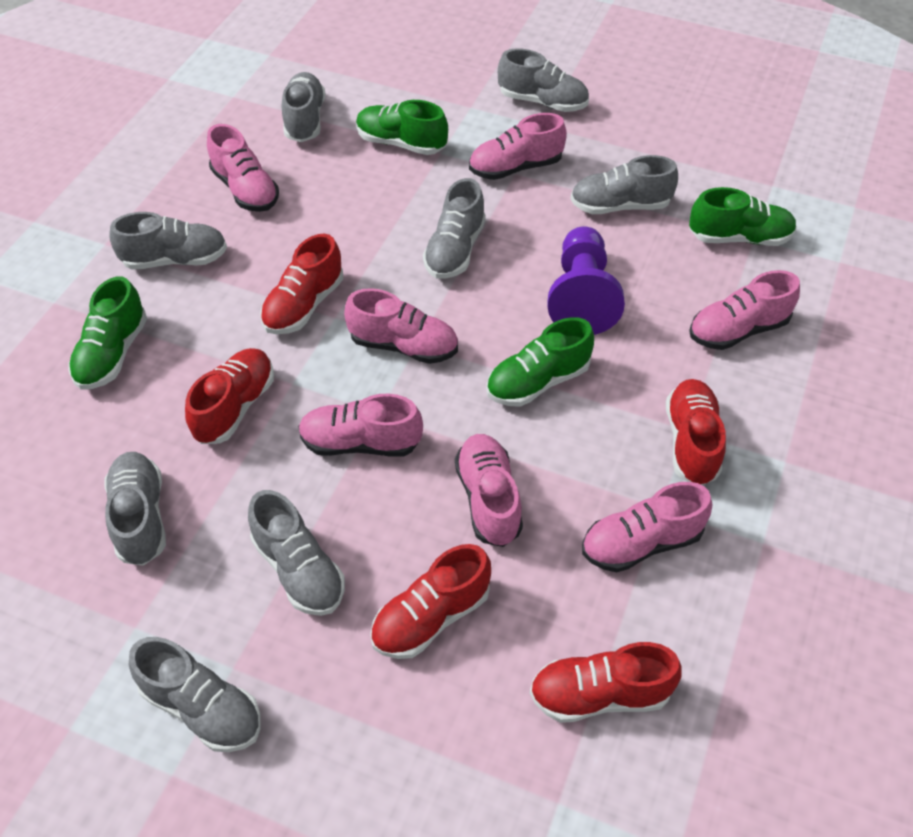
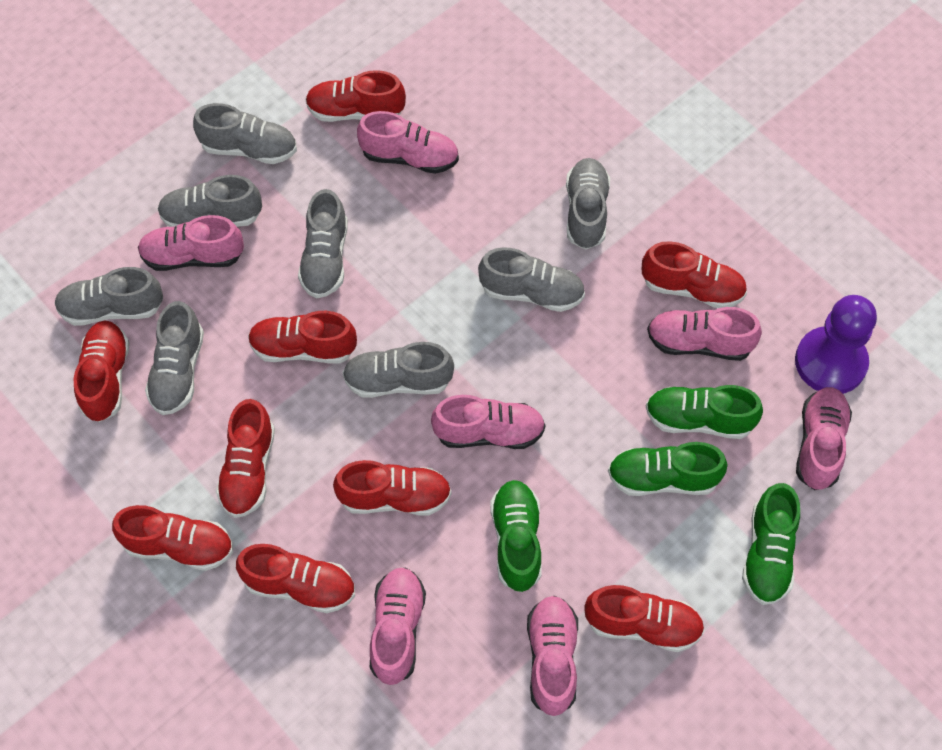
red shoe: 5 -> 9

